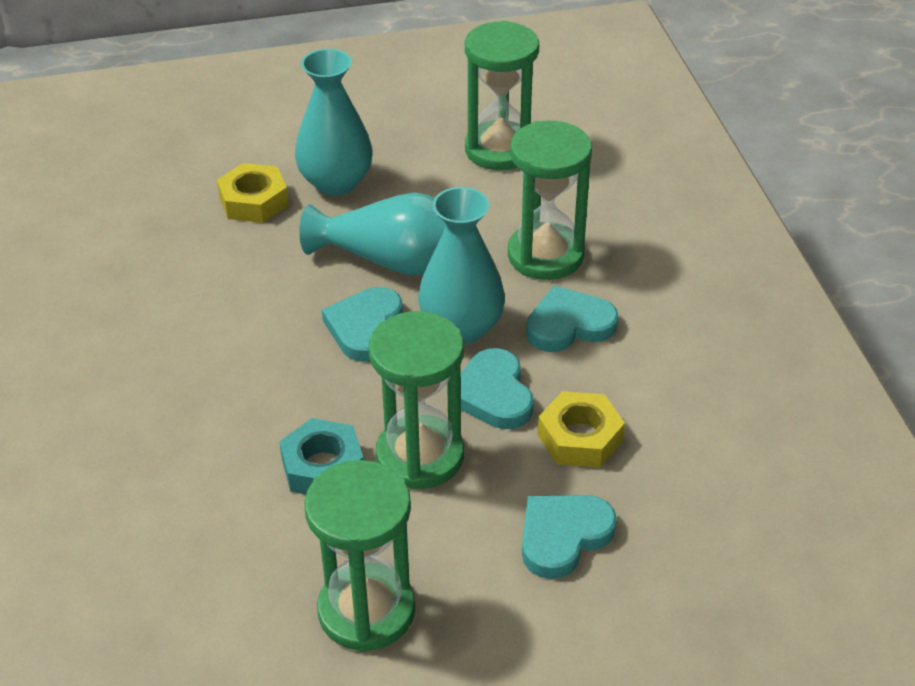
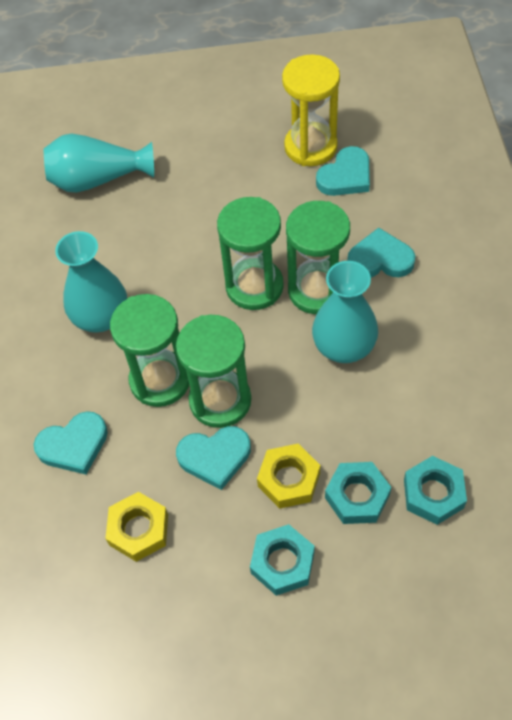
turquoise nut: 1 -> 3
yellow hourglass: 0 -> 1

